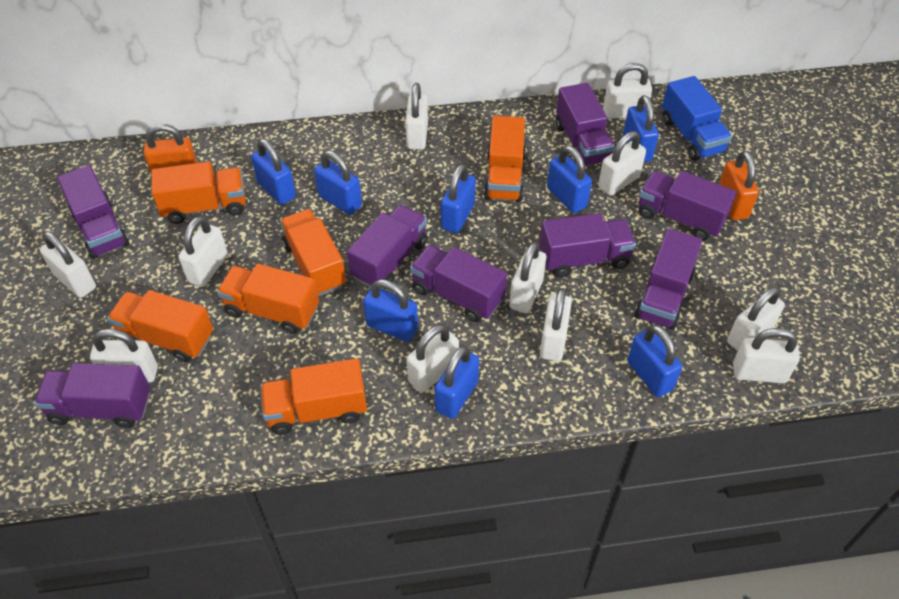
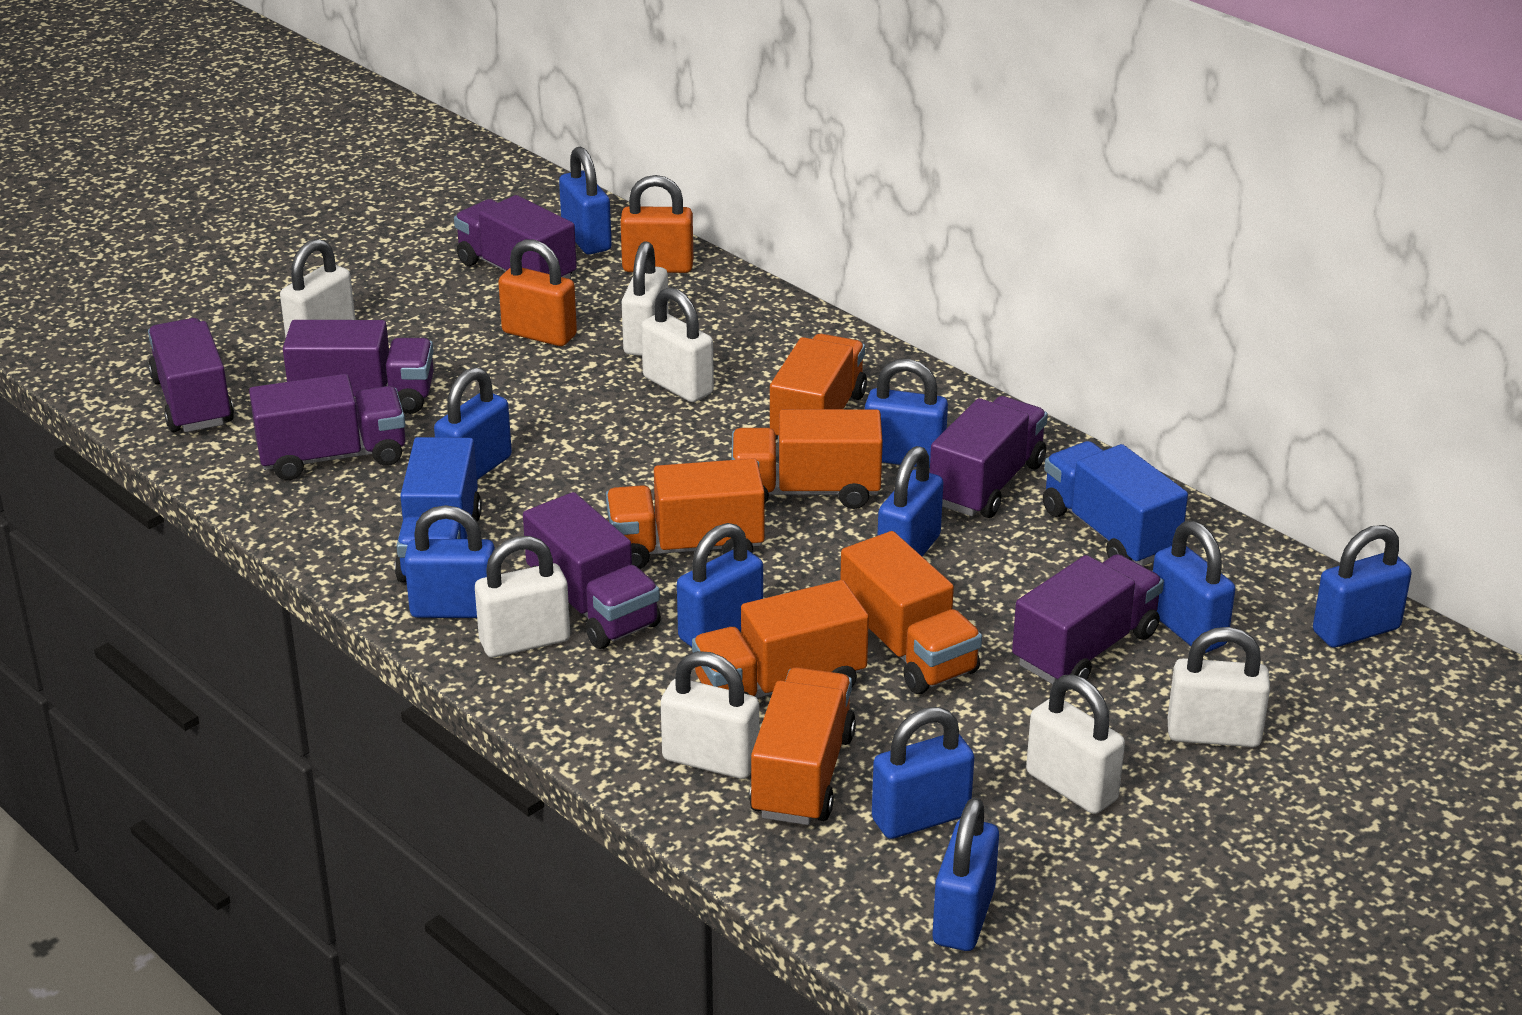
blue padlock: 8 -> 10
blue truck: 1 -> 2
purple truck: 8 -> 7
white padlock: 11 -> 7

